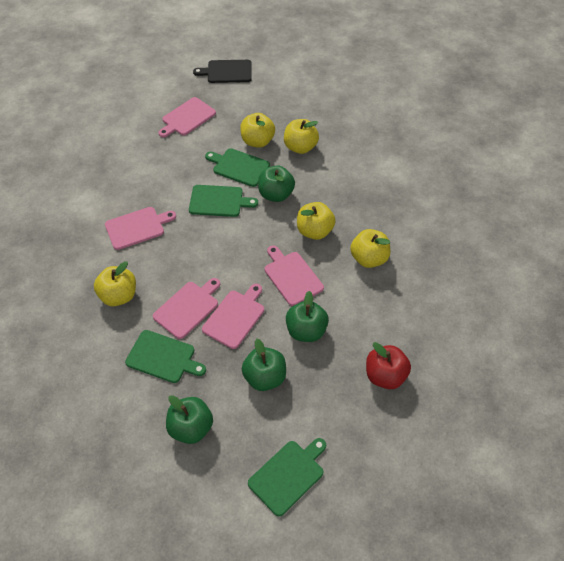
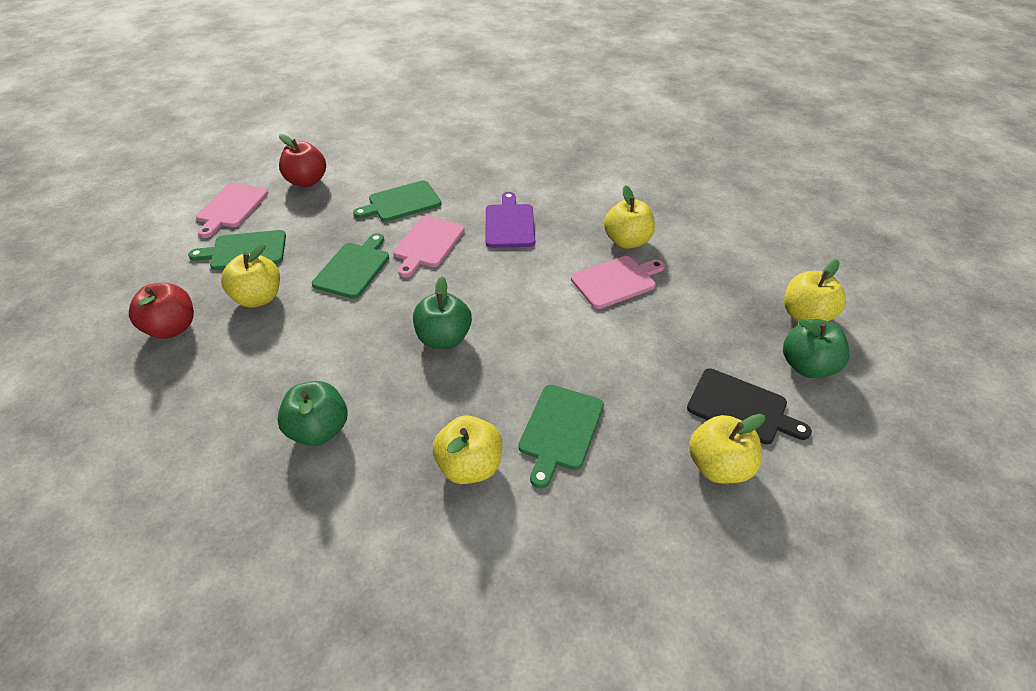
green apple: 4 -> 3
pink cutting board: 5 -> 3
purple cutting board: 0 -> 1
red apple: 1 -> 2

